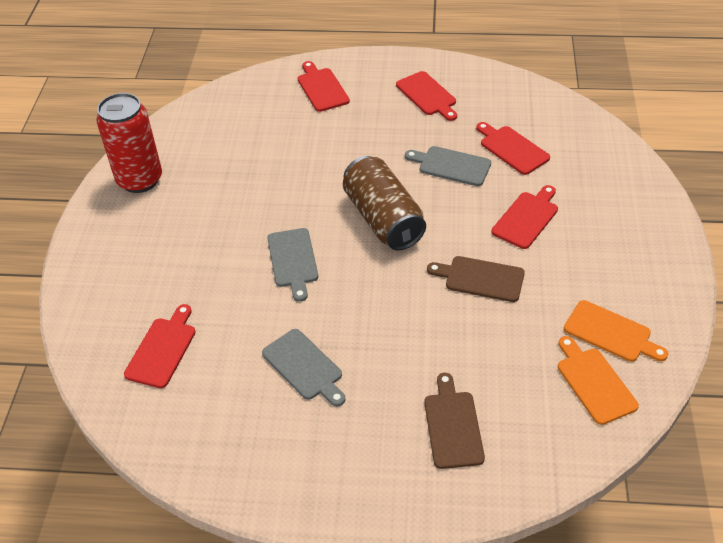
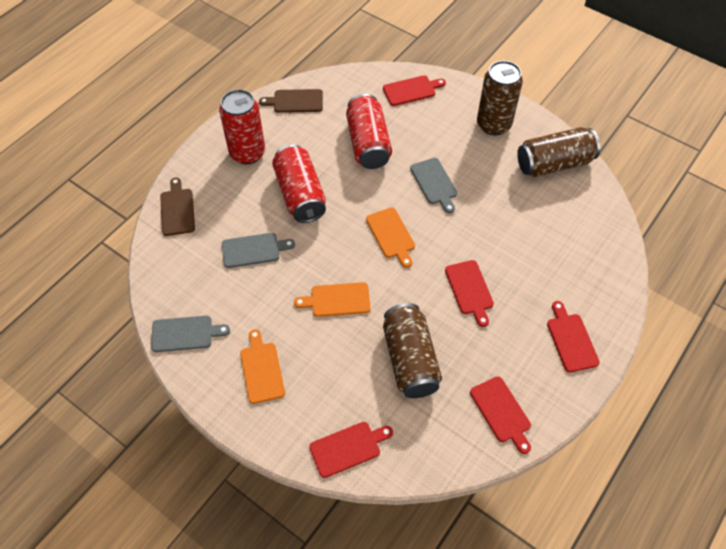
brown can: 1 -> 3
orange cutting board: 2 -> 3
red can: 1 -> 3

